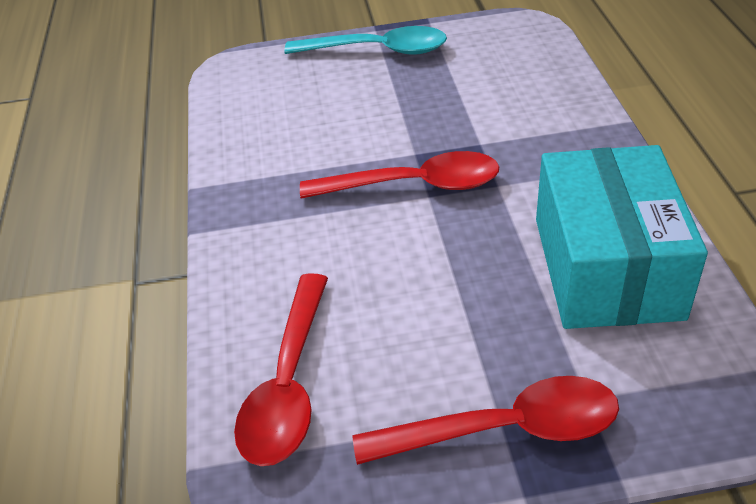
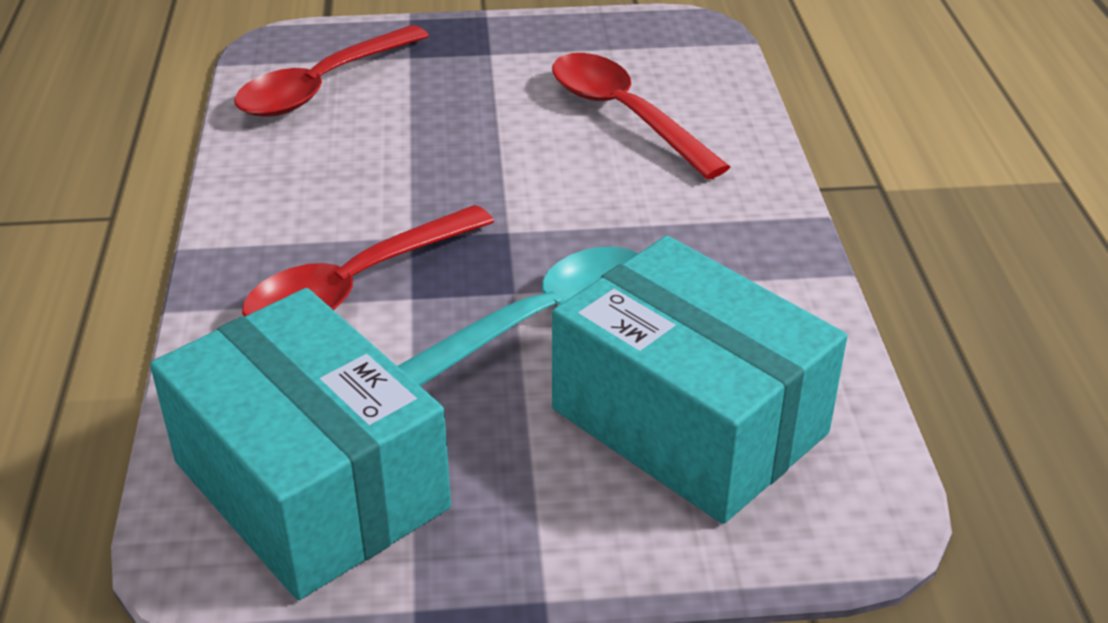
turquoise box: 1 -> 2

